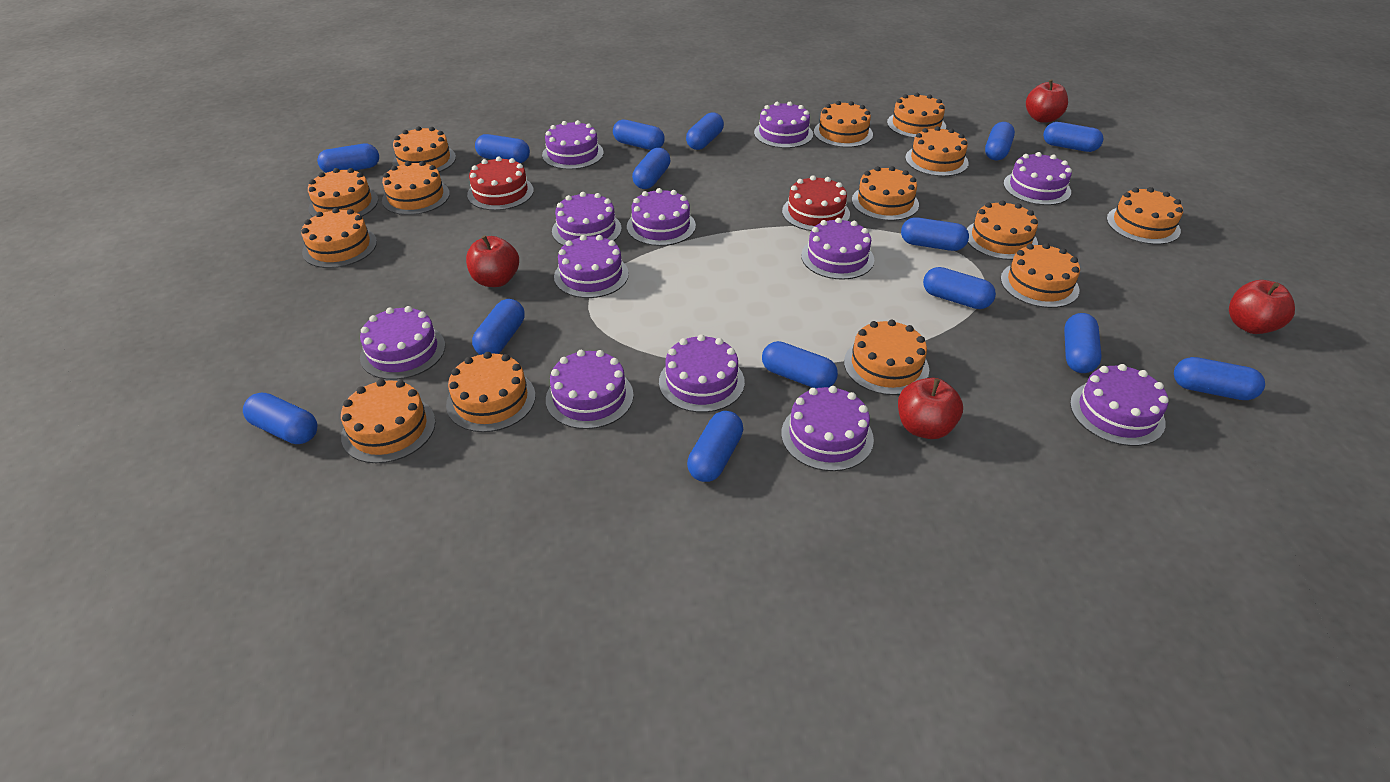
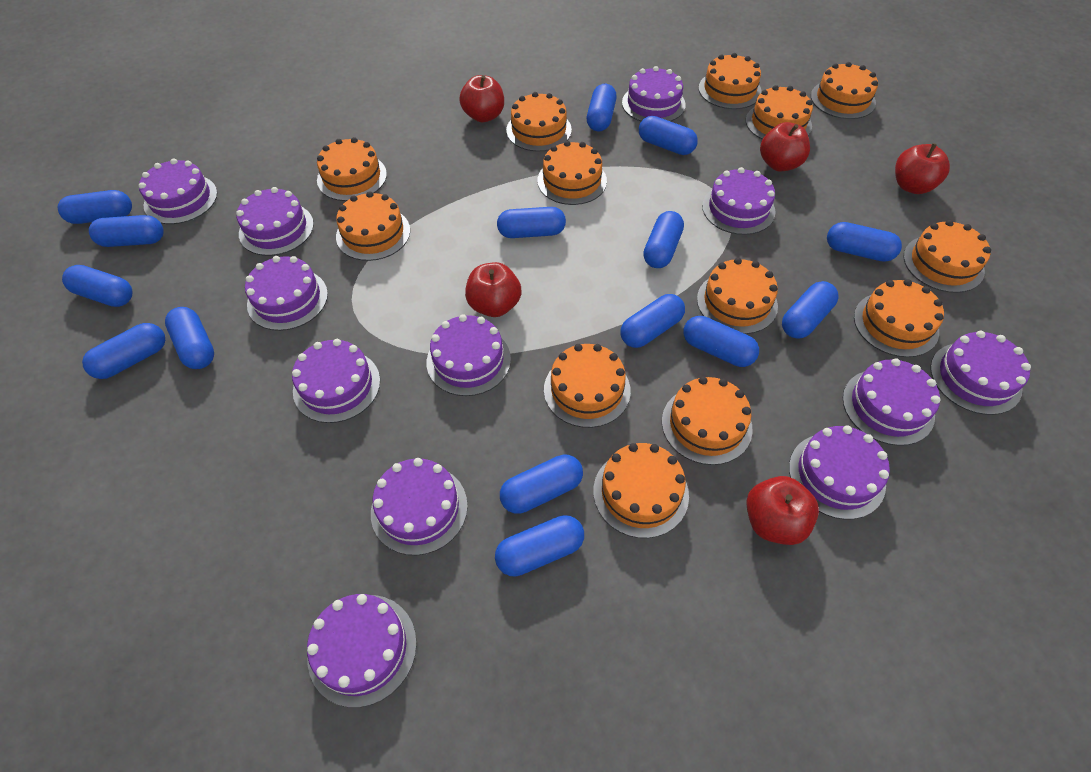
orange cake: 14 -> 13
red apple: 4 -> 5
red cake: 2 -> 0

